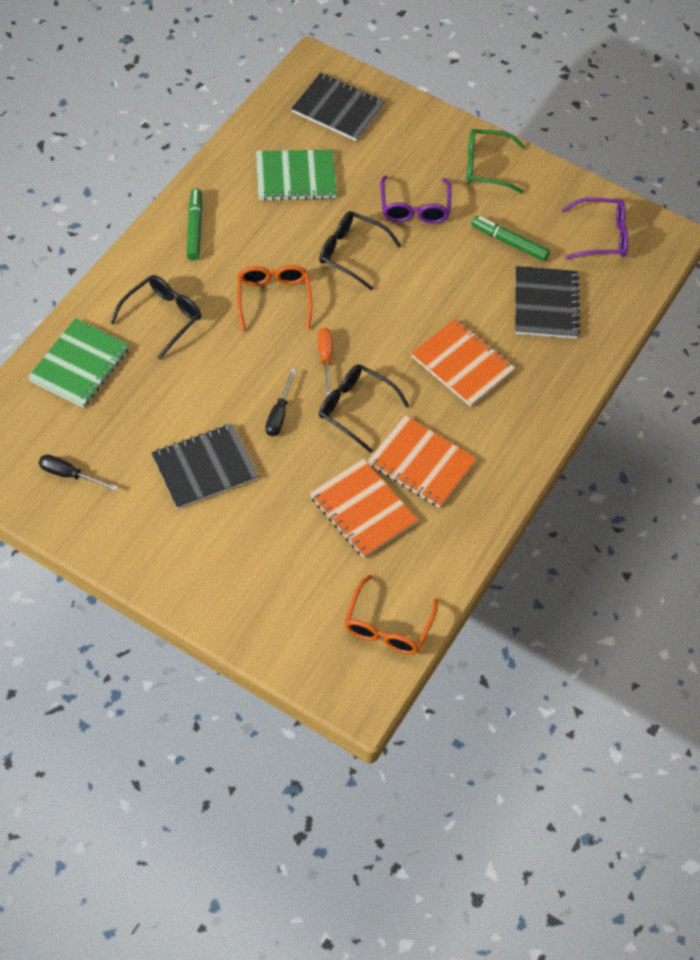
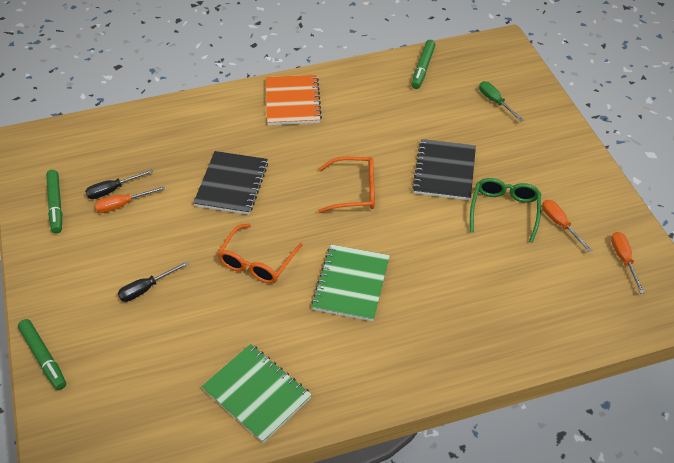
black glasses: 3 -> 0
black notebook: 3 -> 2
green marker: 2 -> 3
green screwdriver: 0 -> 1
orange notebook: 3 -> 1
orange screwdriver: 1 -> 3
purple glasses: 2 -> 0

